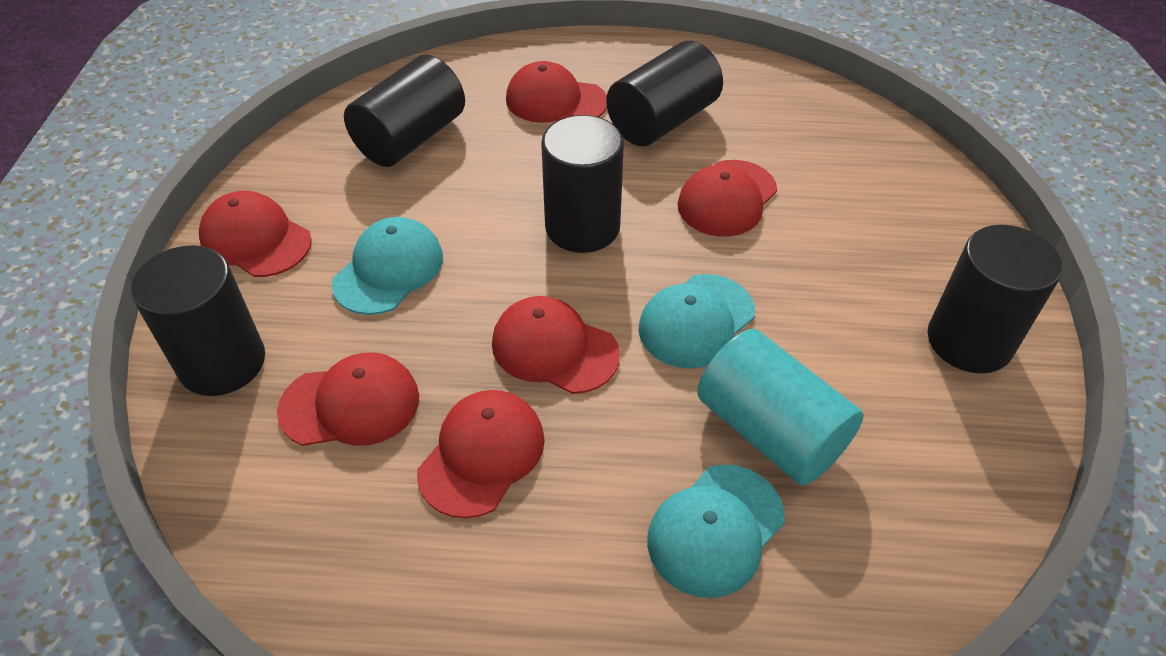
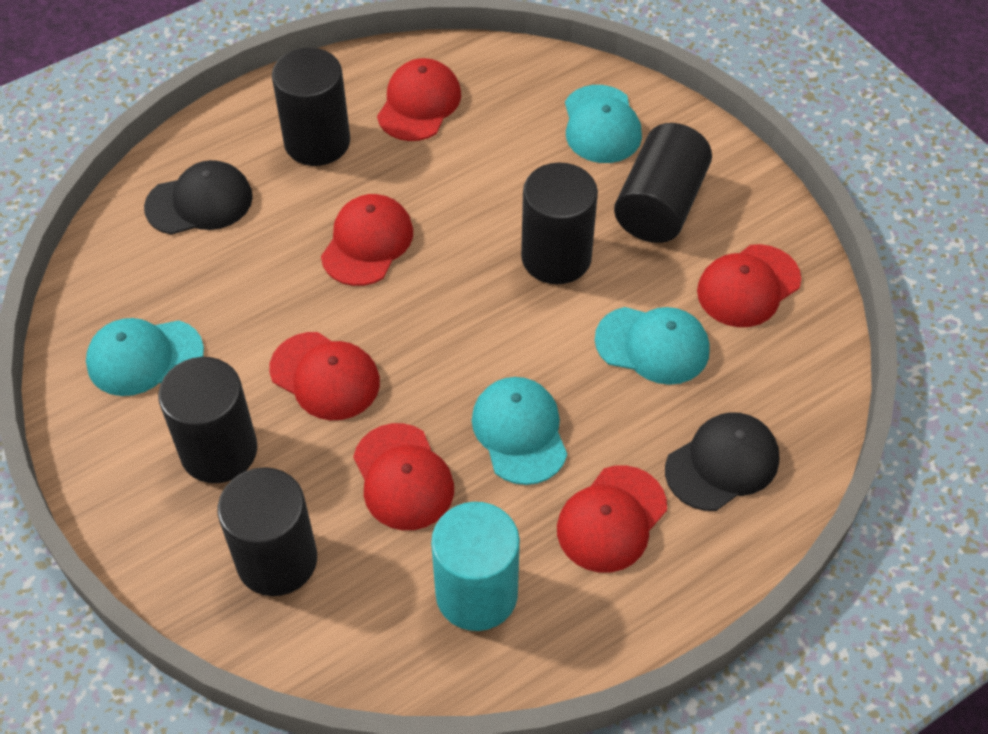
black cap: 0 -> 2
turquoise cap: 3 -> 4

